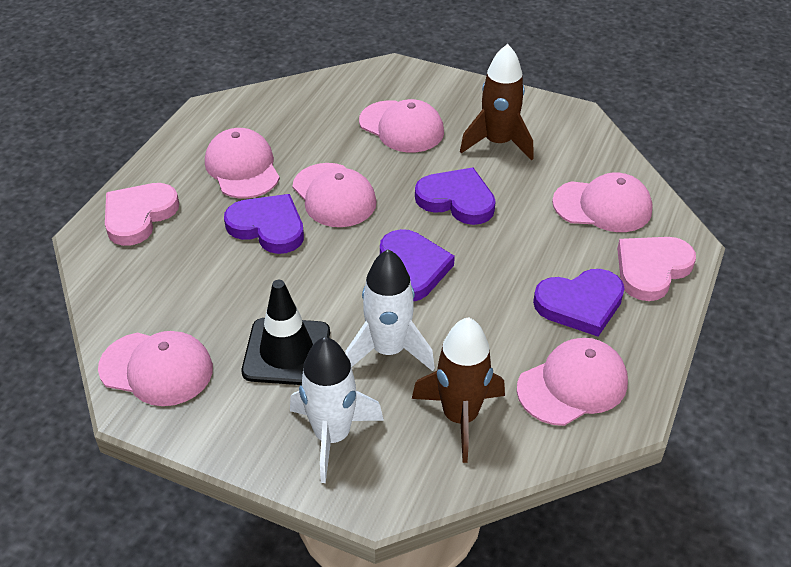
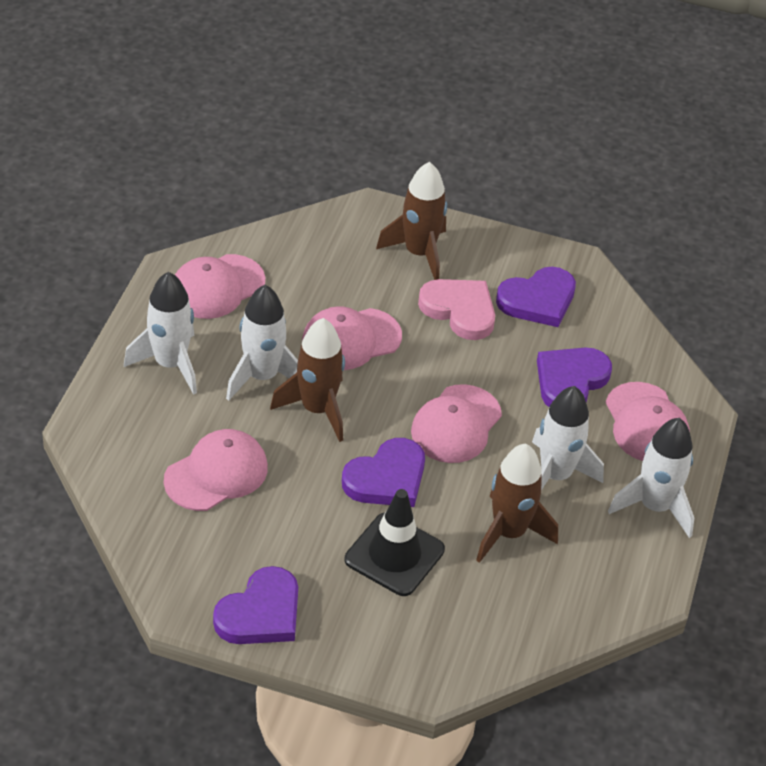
brown rocket: 2 -> 3
pink cap: 6 -> 5
pink heart: 2 -> 1
white rocket: 2 -> 4

